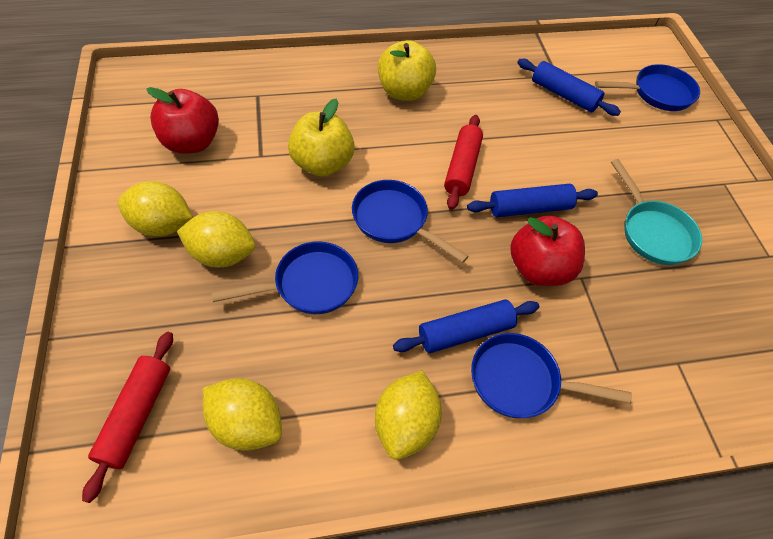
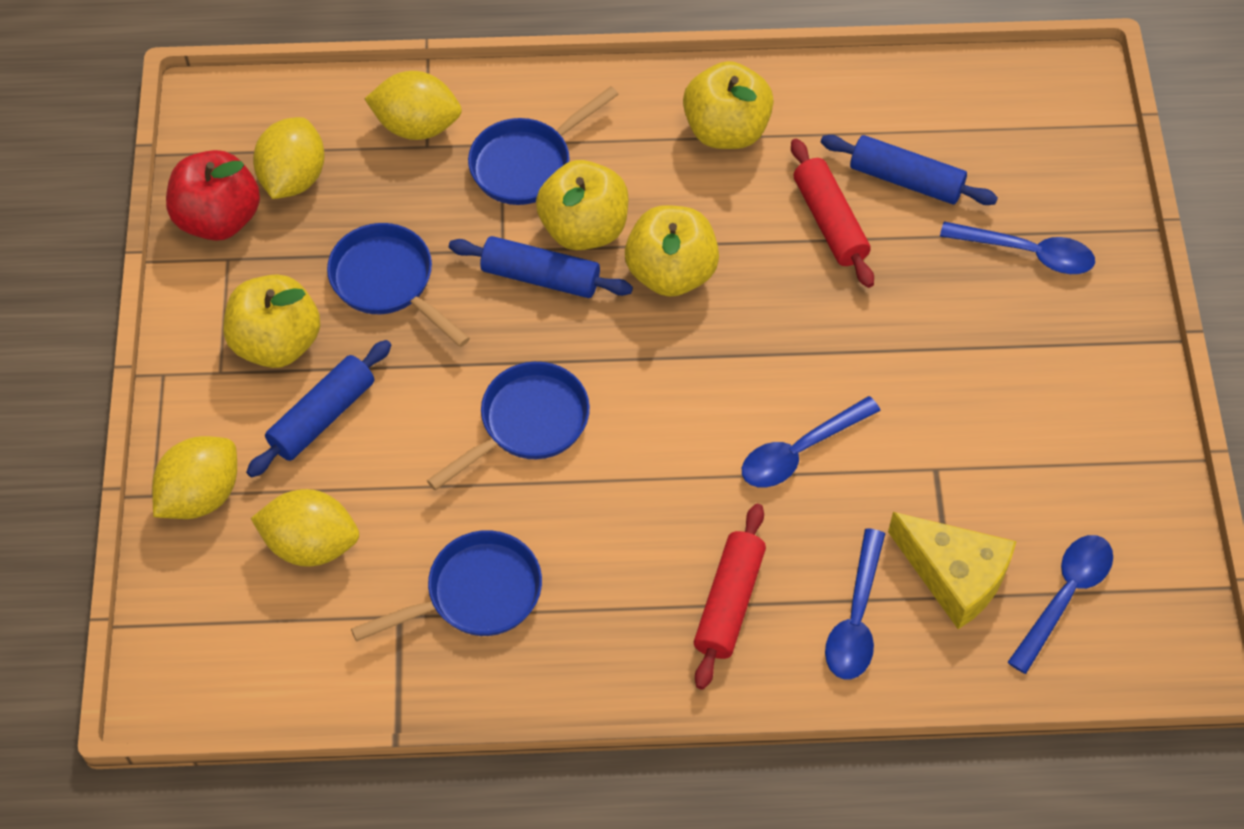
blue spoon: 0 -> 4
red apple: 2 -> 1
turquoise pan: 1 -> 0
yellow apple: 2 -> 4
yellow cheese: 0 -> 1

